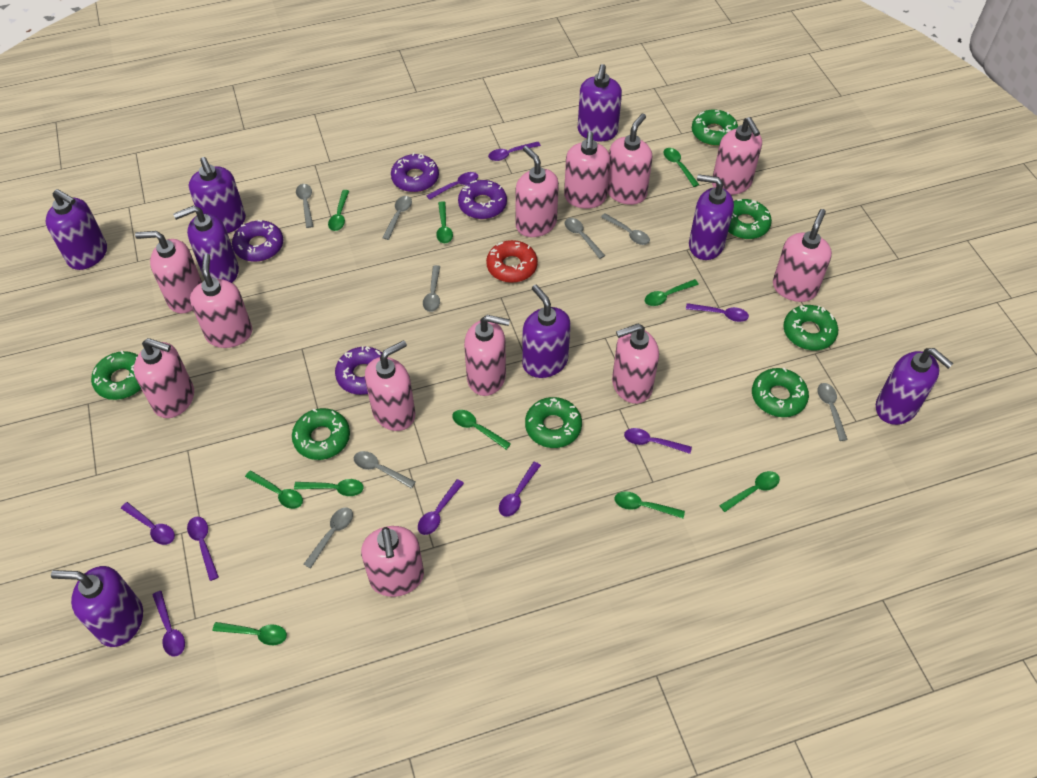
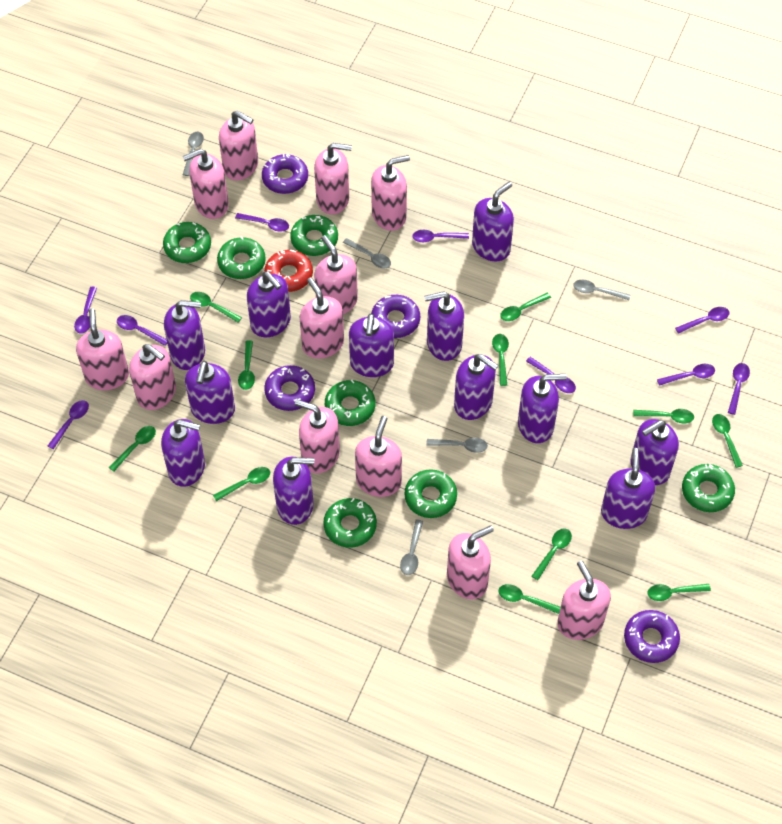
green spoon: 10 -> 11
grey spoon: 8 -> 5
purple soap dispenser: 8 -> 12

